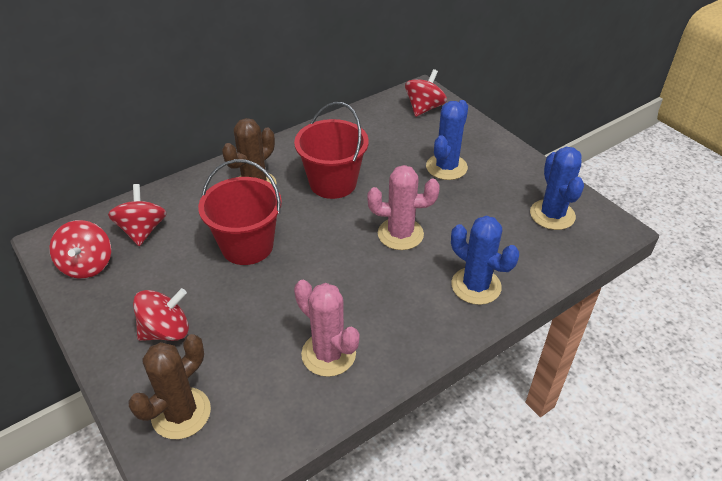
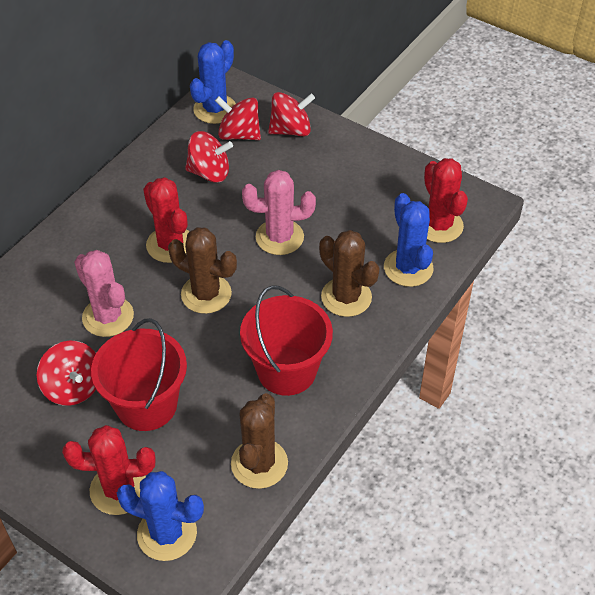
brown cactus: 2 -> 3
red cactus: 0 -> 3

